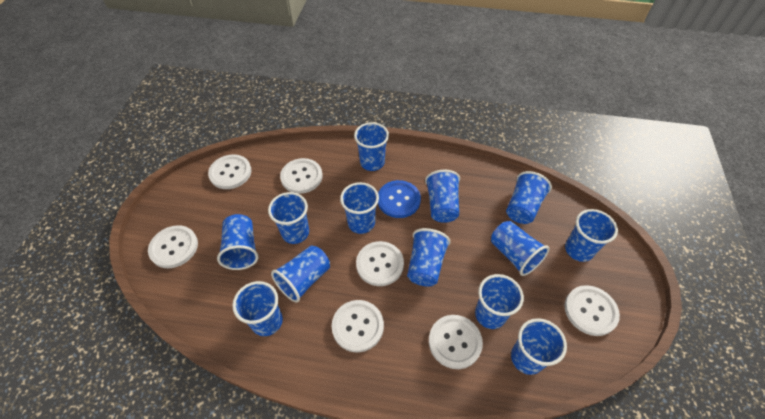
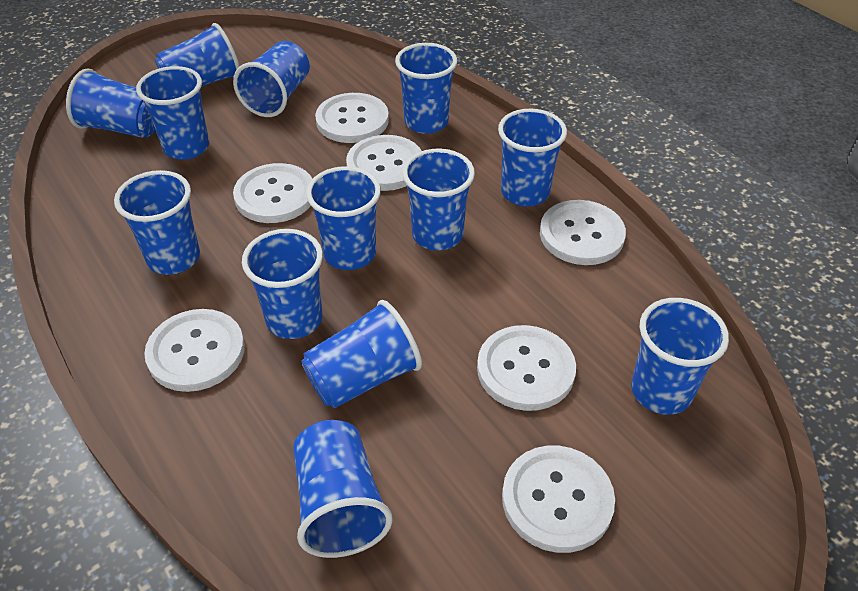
blue button: 1 -> 0

